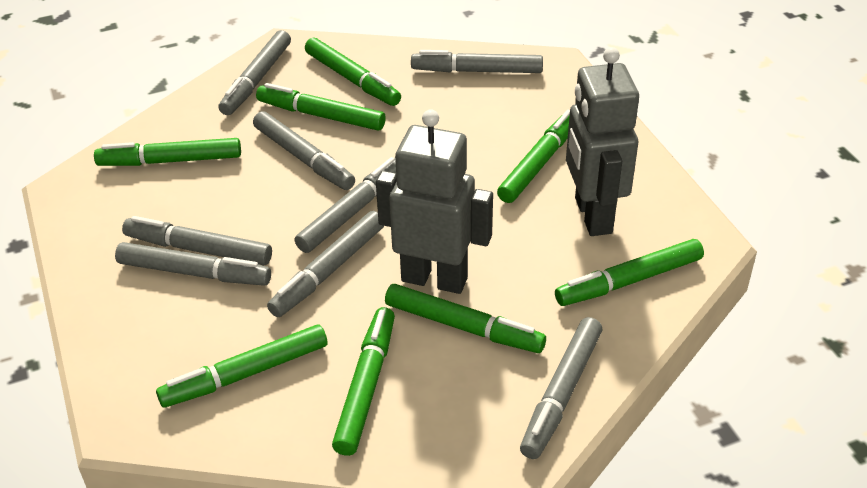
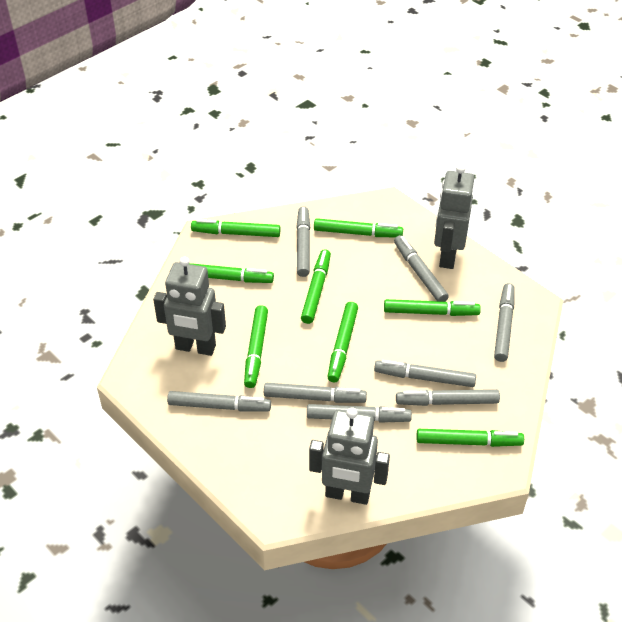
grey robot: 2 -> 3

